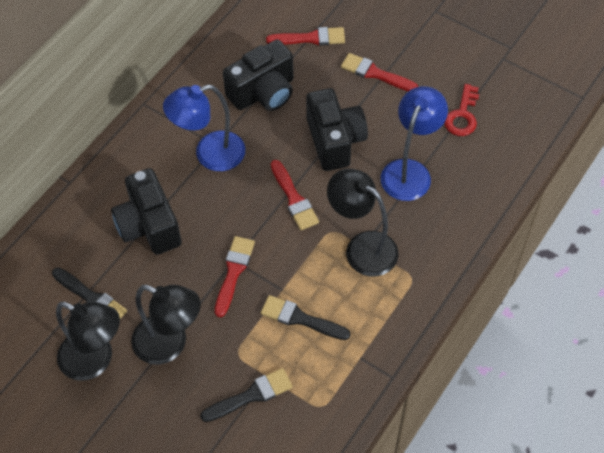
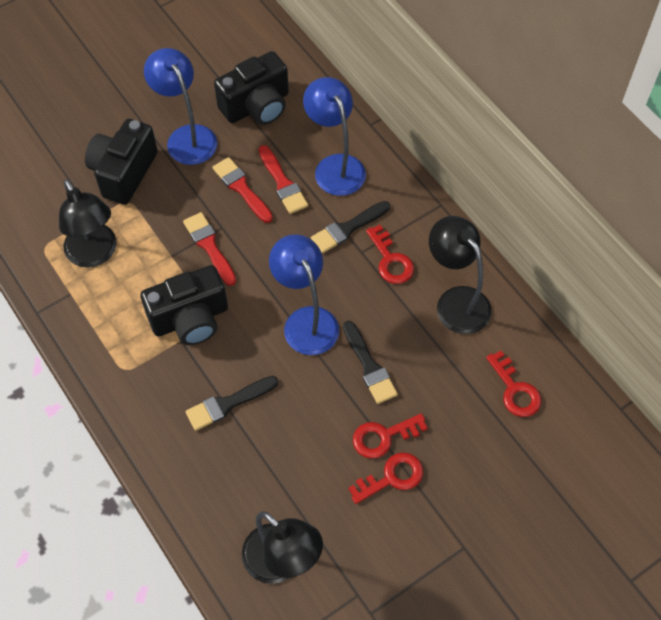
blue lamp: 2 -> 3
red brush: 4 -> 3
red key: 1 -> 4

